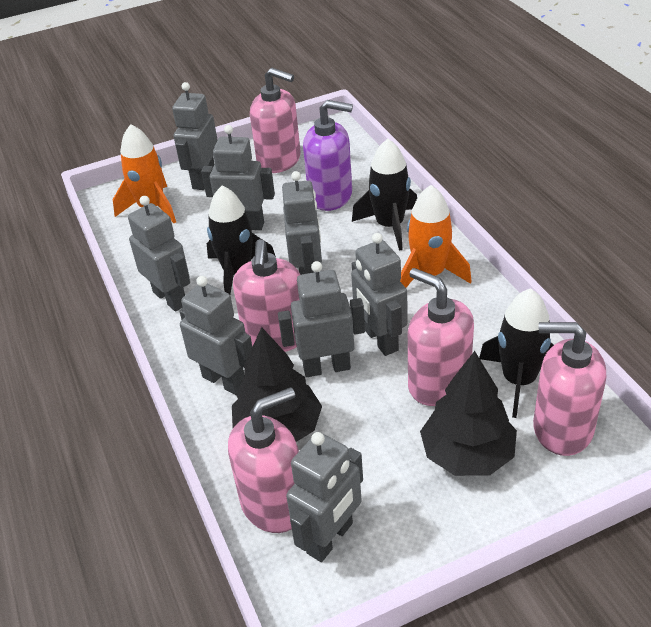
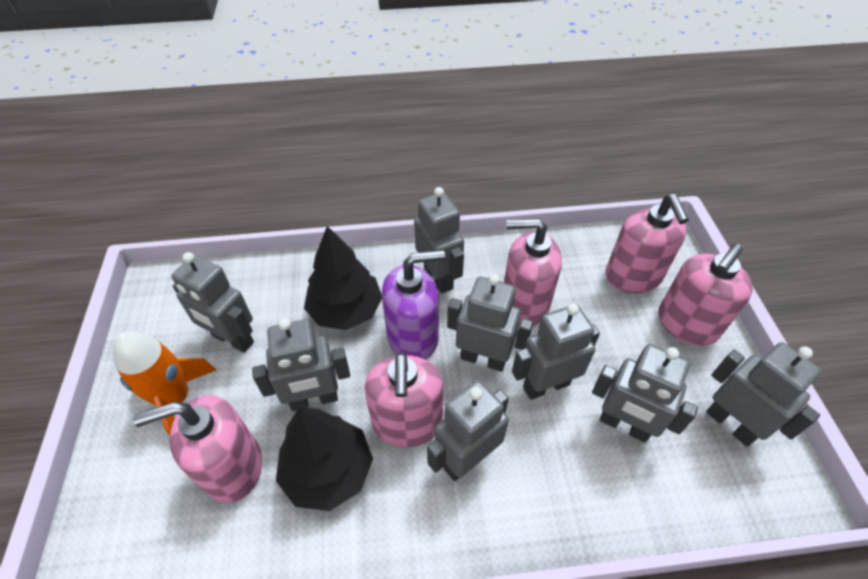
black rocket: 3 -> 0
orange rocket: 2 -> 1

